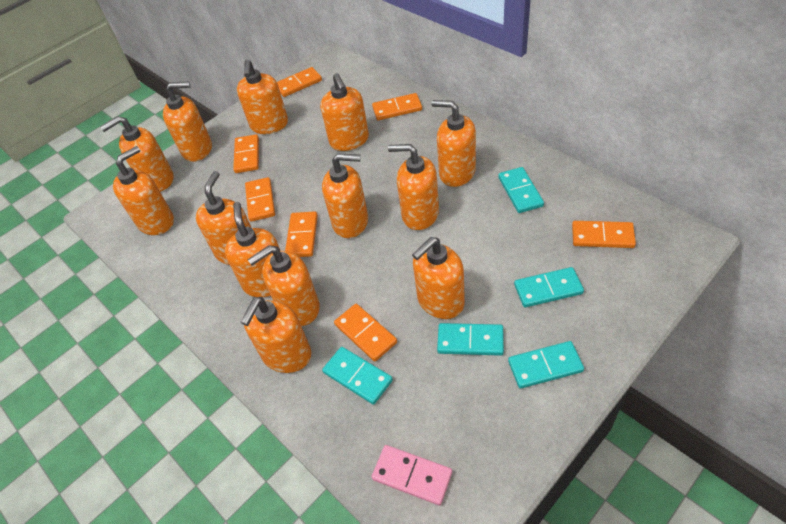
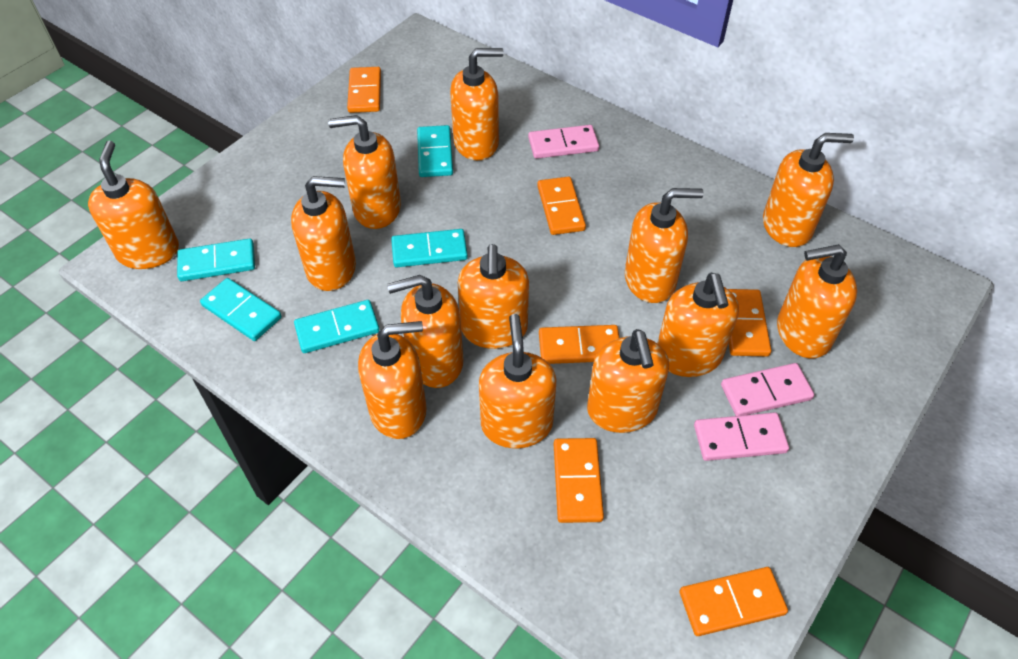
orange domino: 7 -> 6
pink domino: 1 -> 3

